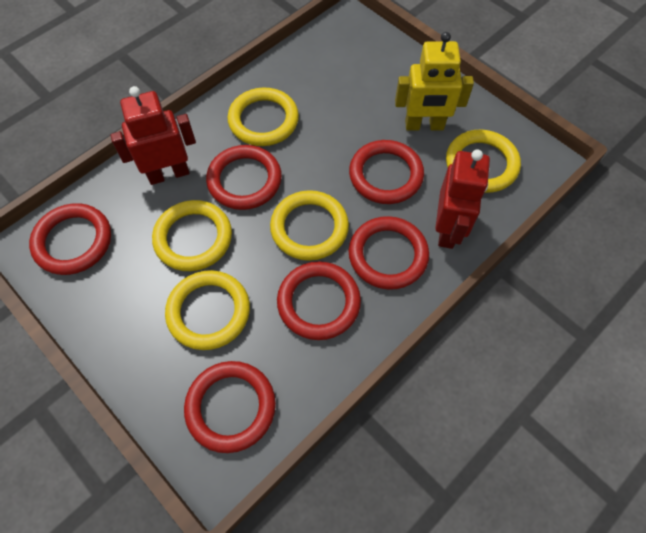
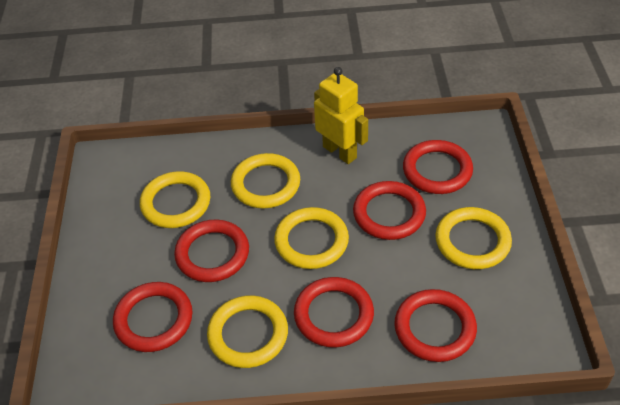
red robot: 2 -> 0

